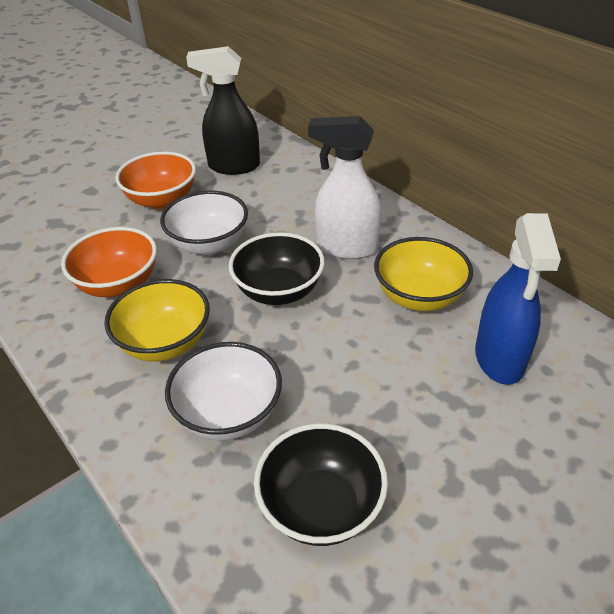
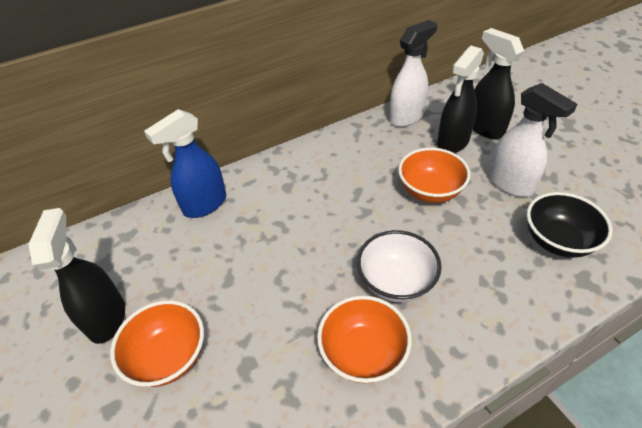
black bowl: 2 -> 1
black spray bottle: 1 -> 3
orange bowl: 2 -> 3
white bowl: 2 -> 1
white spray bottle: 1 -> 2
yellow bowl: 2 -> 0

